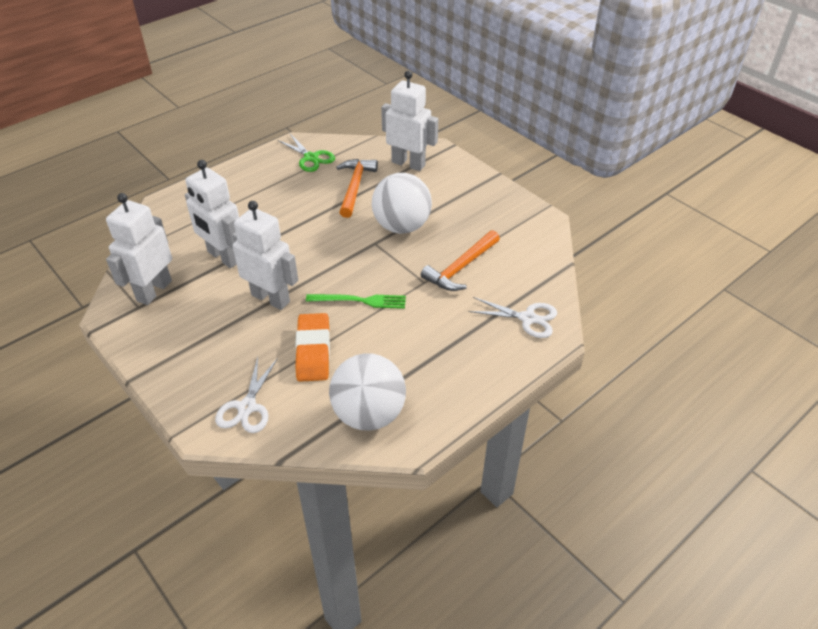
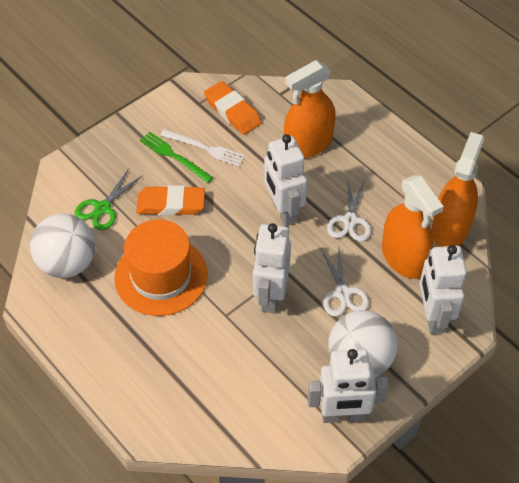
orange eraser: 1 -> 2
orange hammer: 2 -> 0
orange hat: 0 -> 1
orange spray bottle: 0 -> 3
white fork: 0 -> 1

